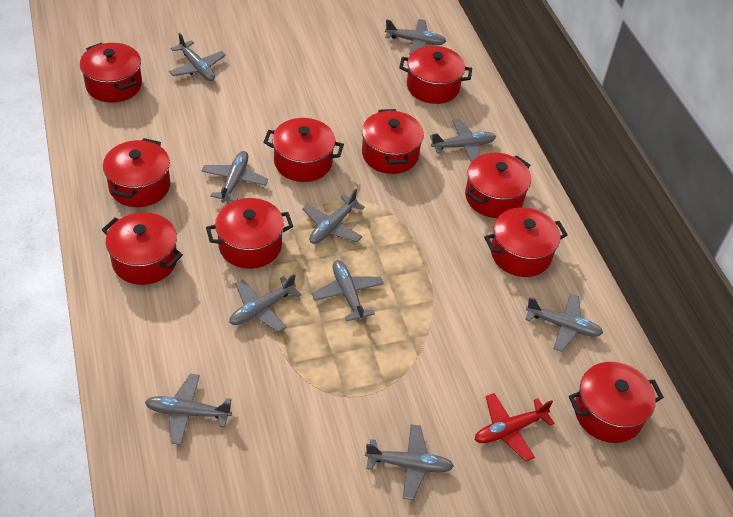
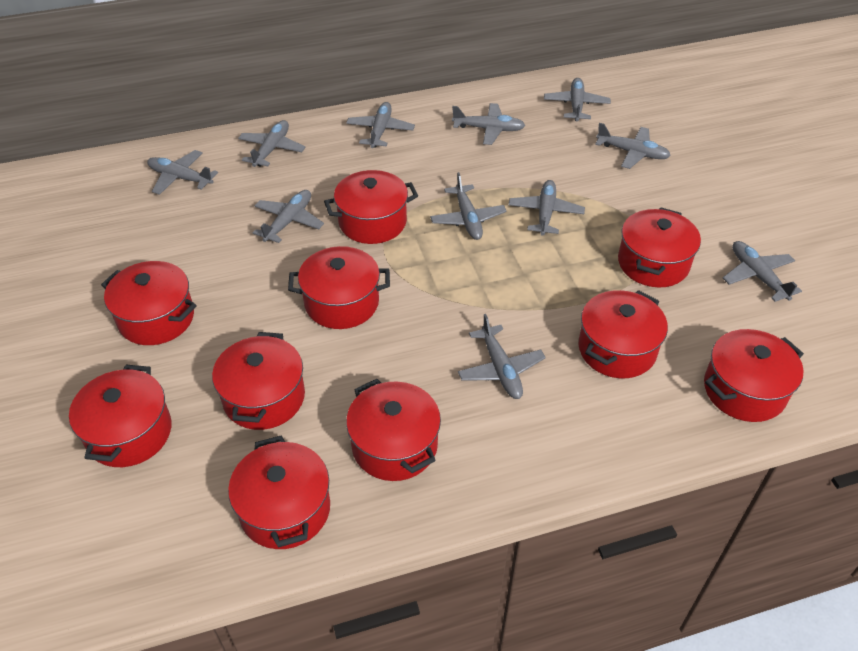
grey plane: 10 -> 11
red plane: 1 -> 0

